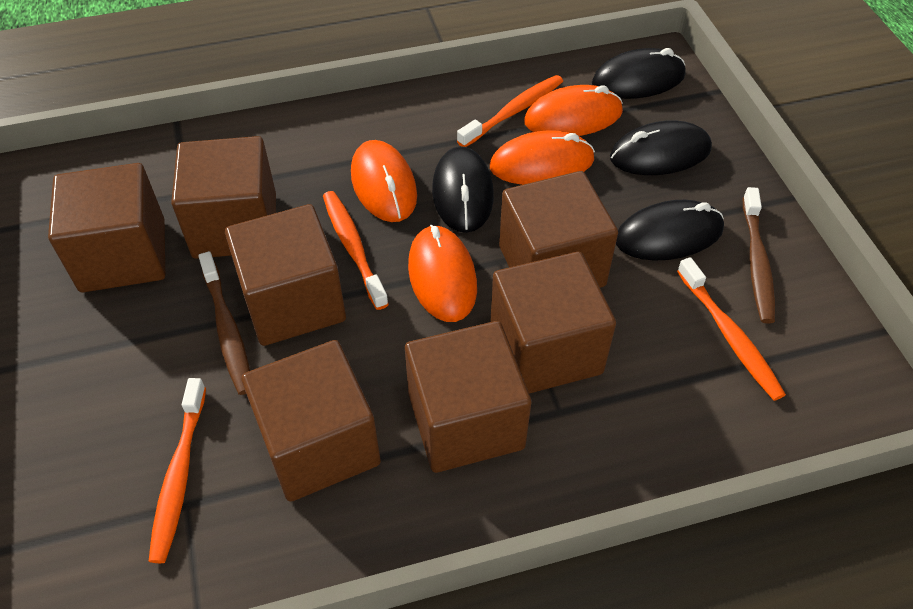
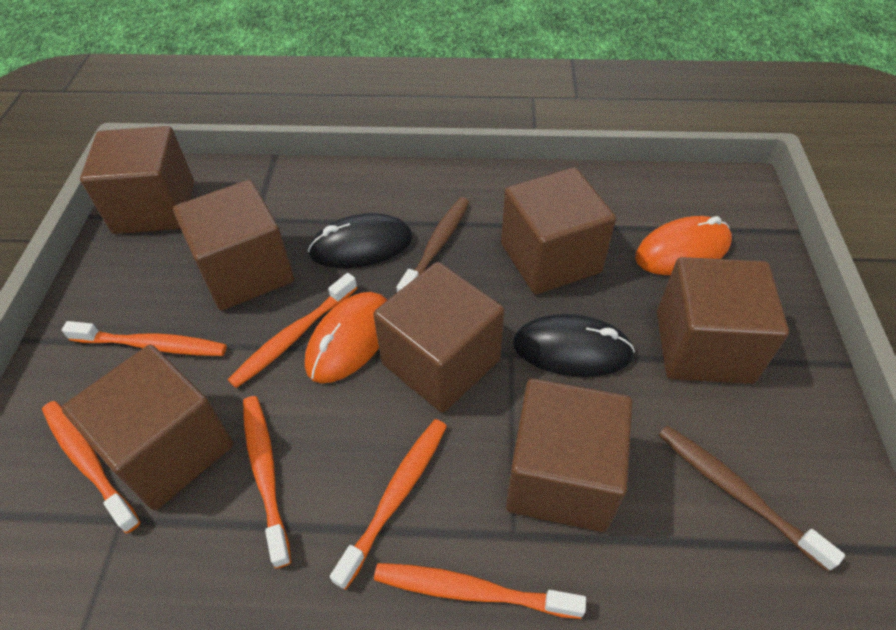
black mouse: 4 -> 2
orange mouse: 4 -> 2
orange toothbrush: 4 -> 6

